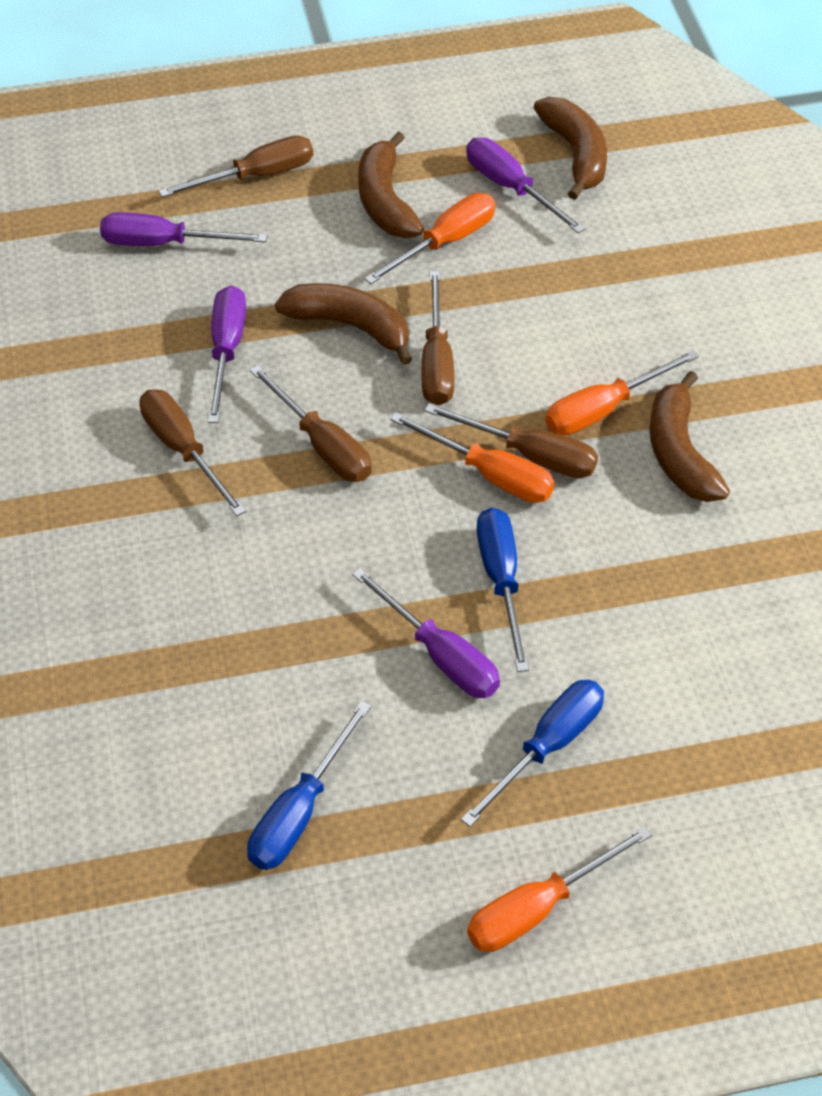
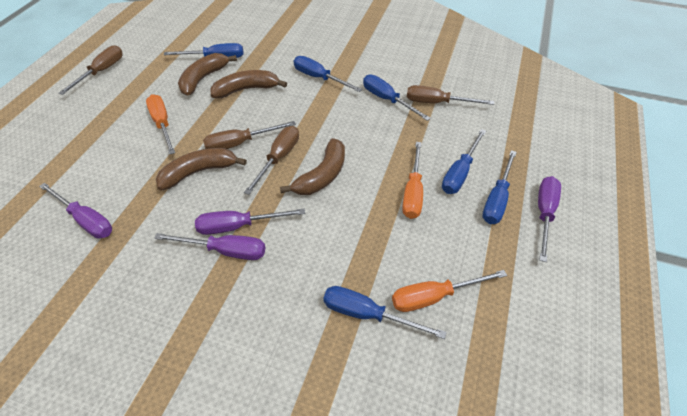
blue screwdriver: 3 -> 6
brown screwdriver: 5 -> 4
orange screwdriver: 4 -> 3

